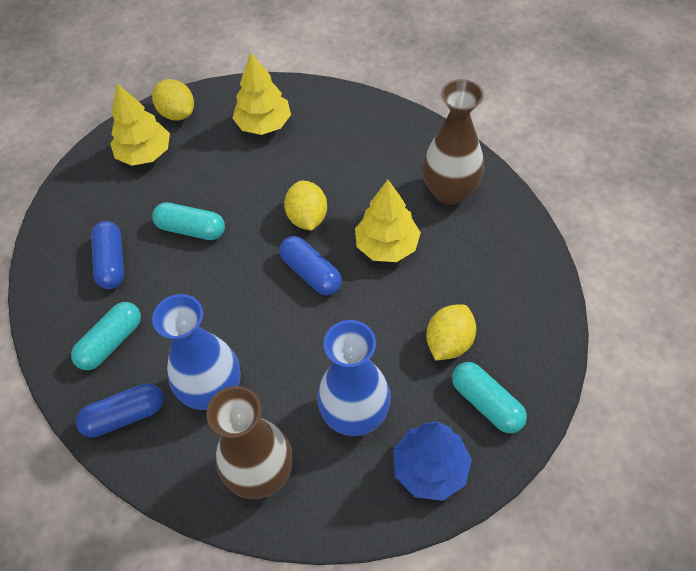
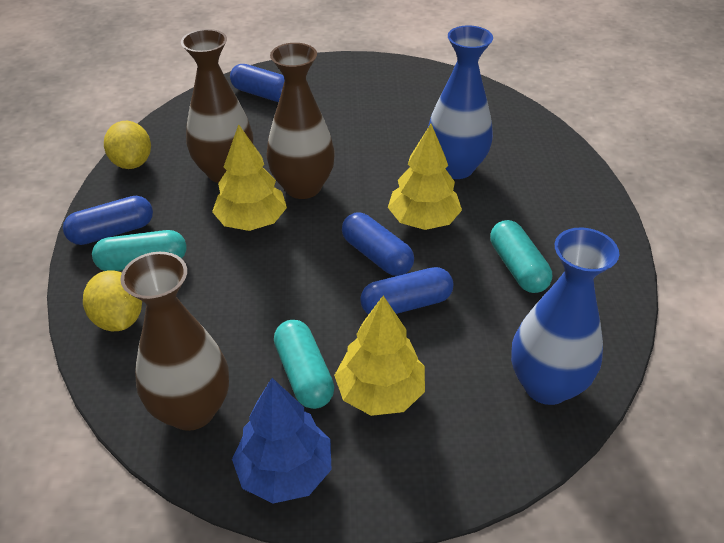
blue capsule: 3 -> 4
brown vase: 2 -> 3
yellow lemon: 3 -> 2

